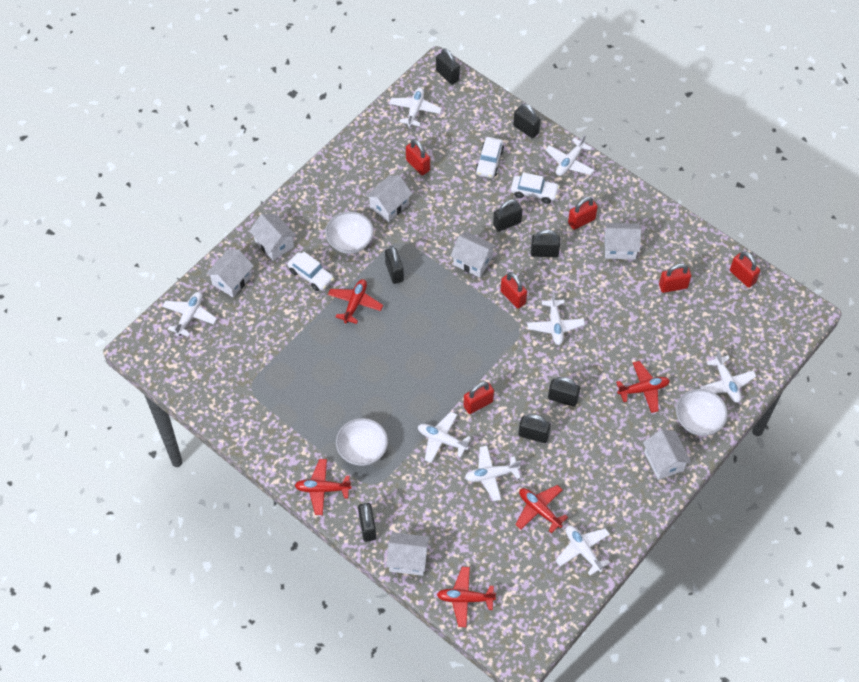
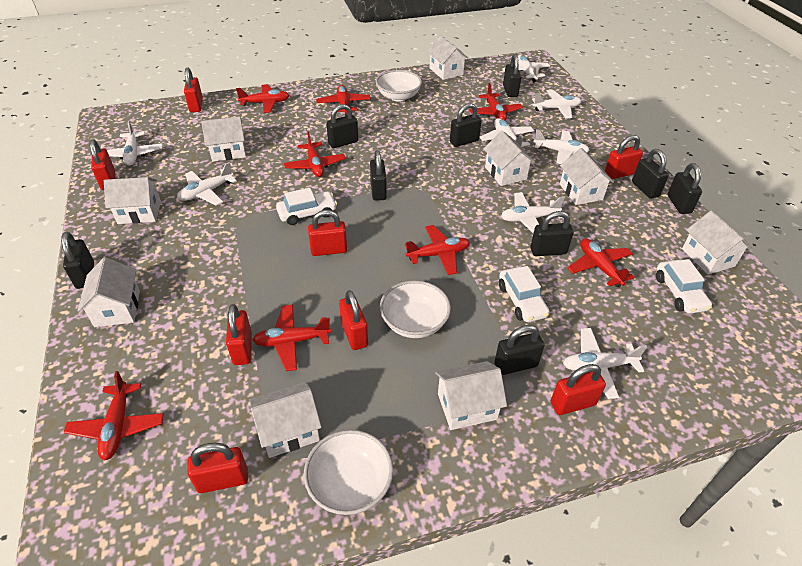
black padlock: 8 -> 9
red padlock: 6 -> 8
red plane: 5 -> 8
white house: 7 -> 9

